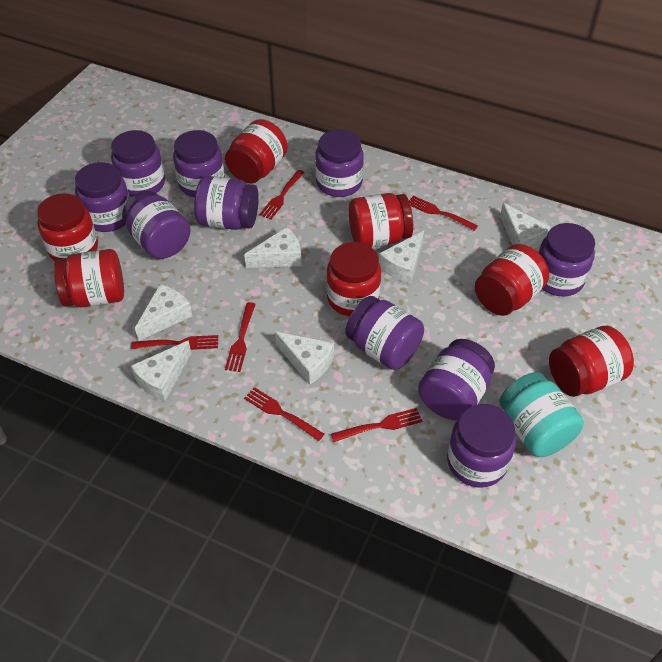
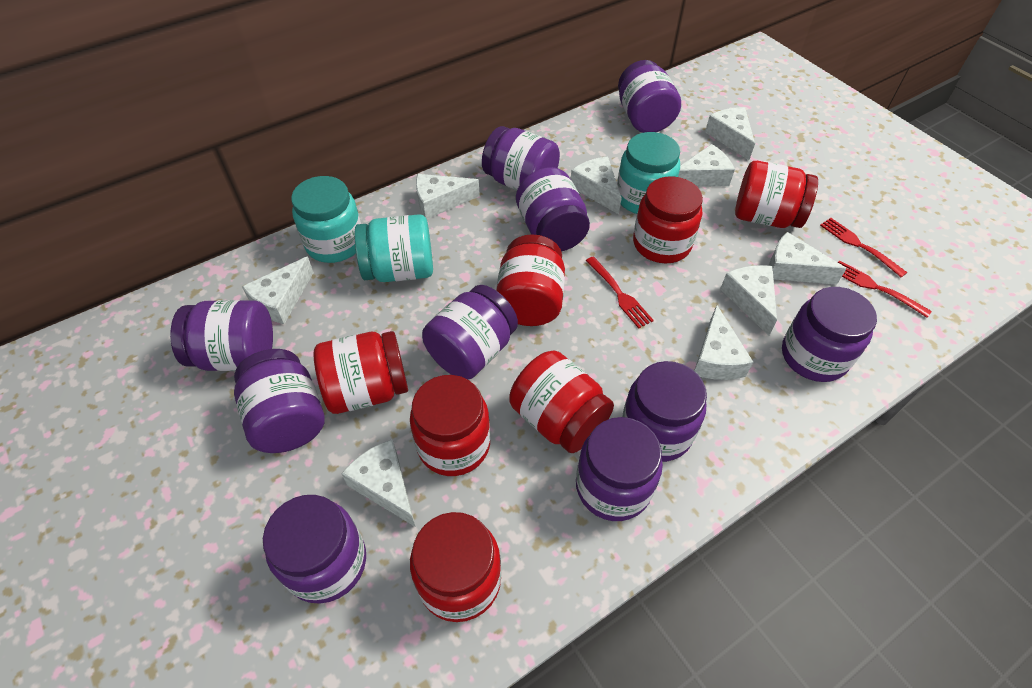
red fork: 6 -> 3
turquoise jar: 1 -> 3
white cheese: 6 -> 9

